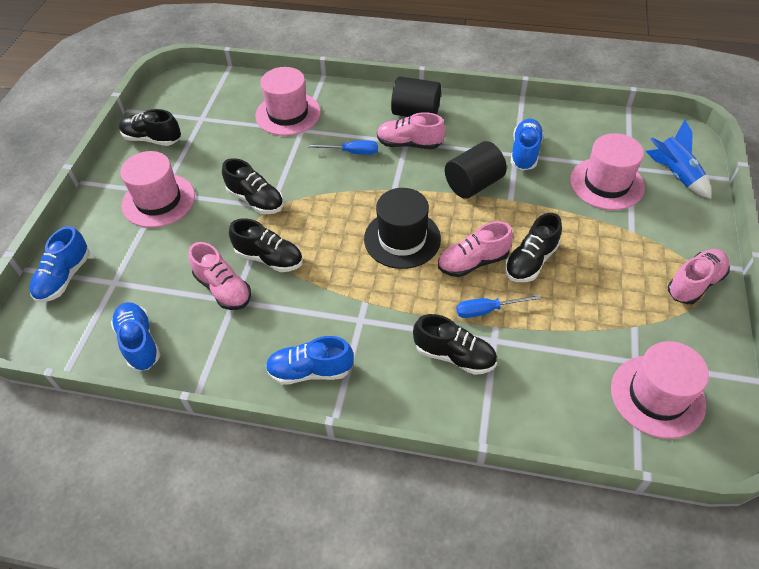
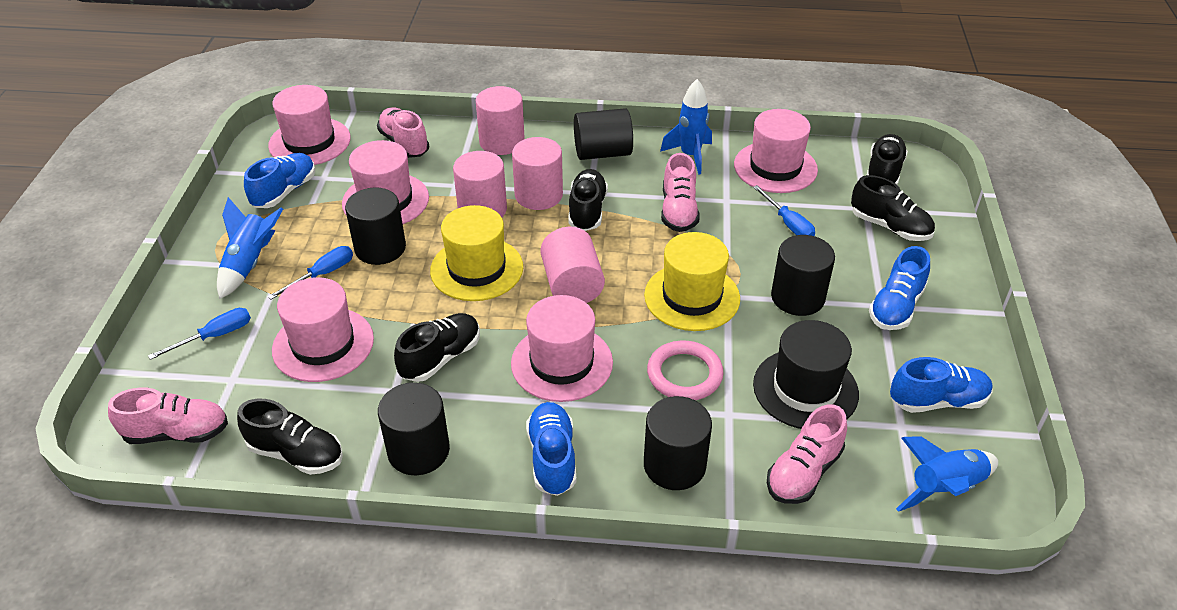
black cylinder: 2 -> 5
blue rocket: 1 -> 3
blue screwdriver: 2 -> 3
pink cylinder: 0 -> 4
pink hat: 4 -> 5
pink ring: 0 -> 1
yellow hat: 0 -> 2

